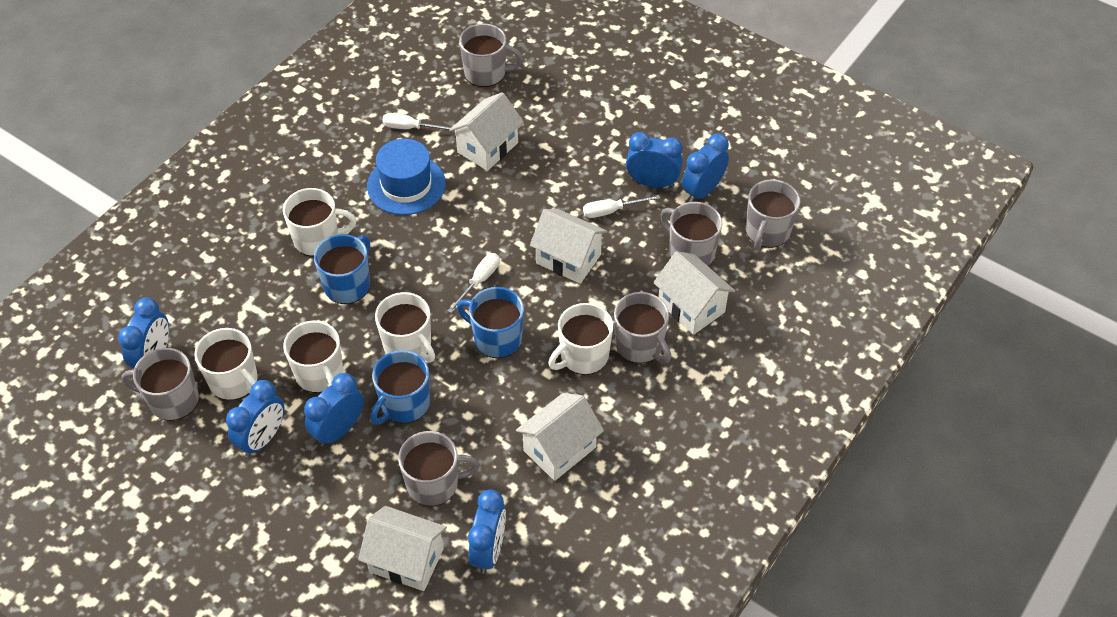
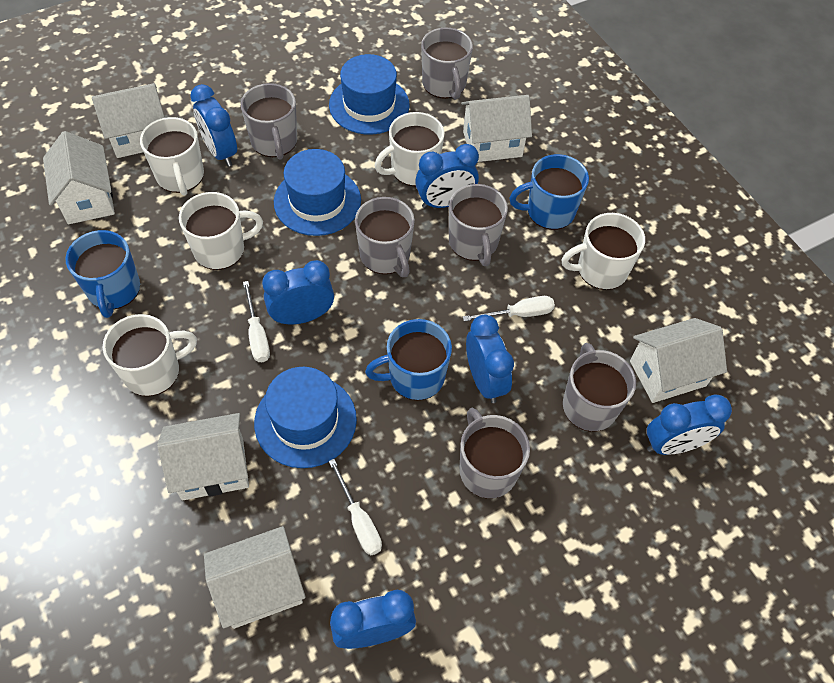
blue hat: 1 -> 3
white house: 5 -> 6

